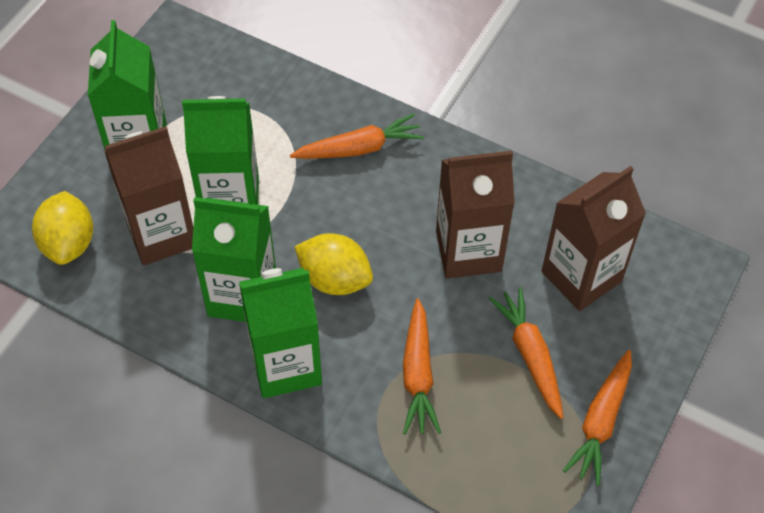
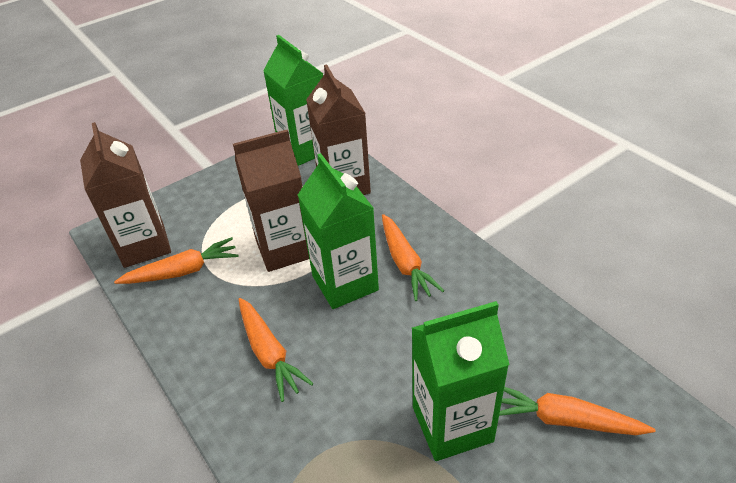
green carton: 4 -> 3
yellow lemon: 2 -> 0

